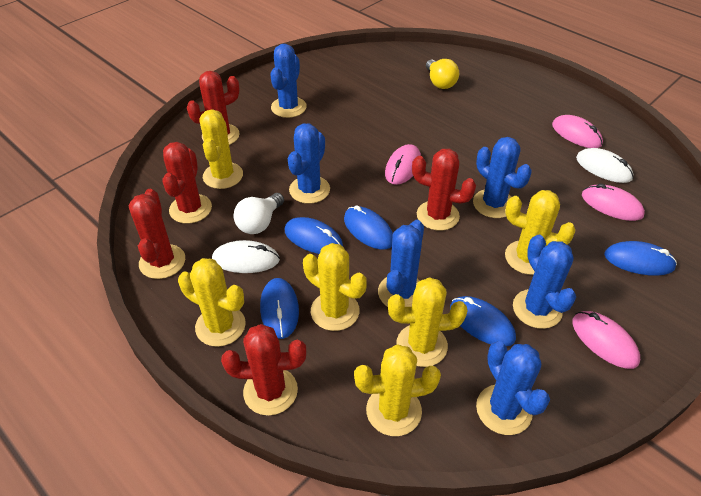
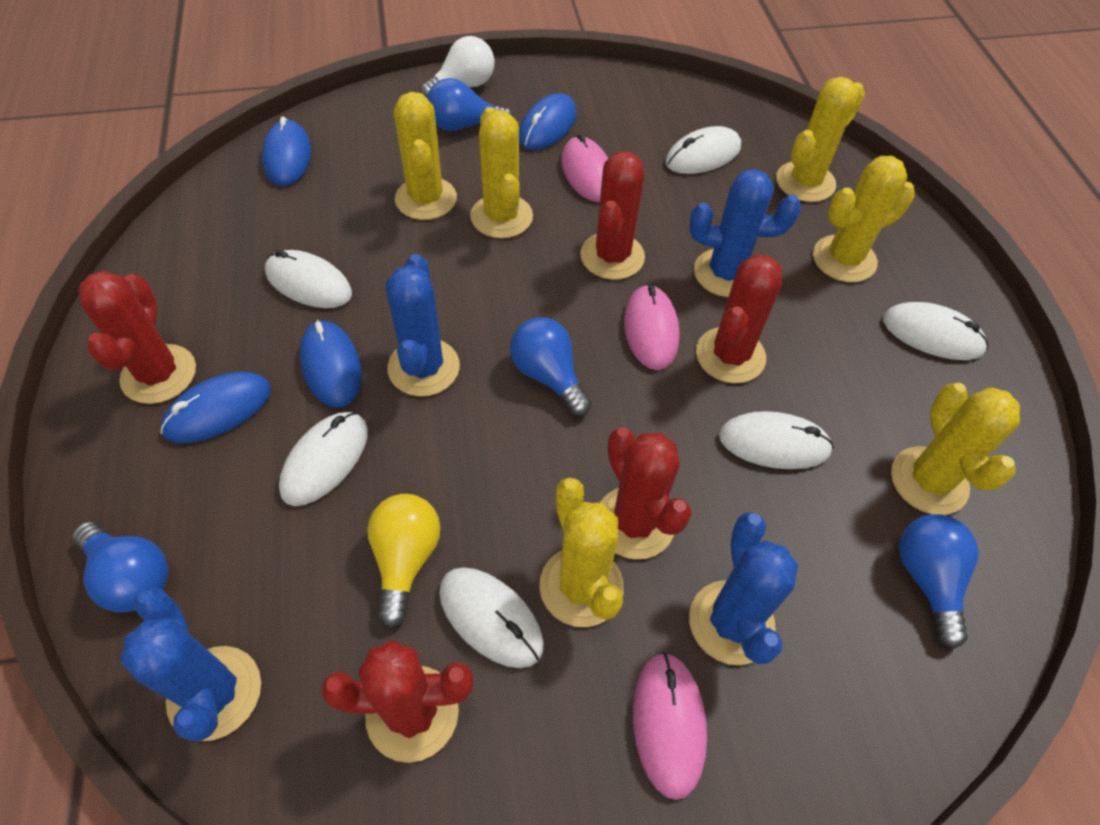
blue cactus: 6 -> 4
blue light bulb: 0 -> 4
blue mouse: 5 -> 4
pink mouse: 4 -> 3
white mouse: 2 -> 6

